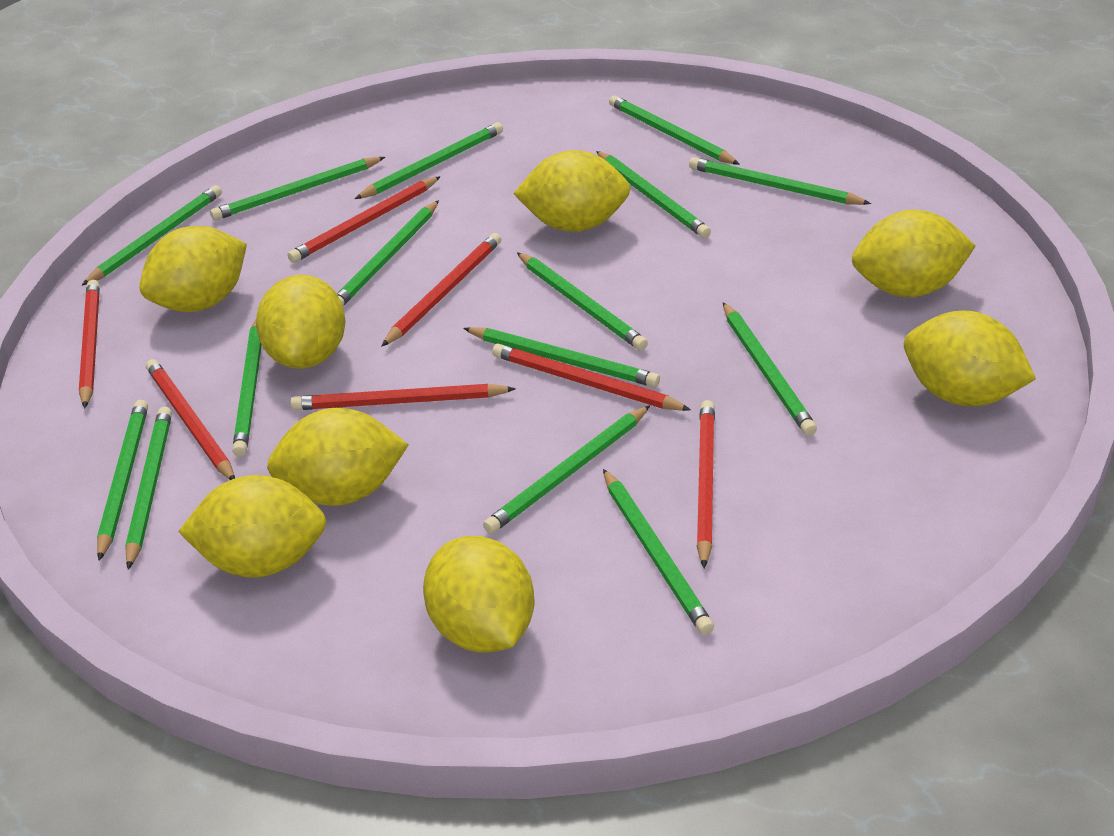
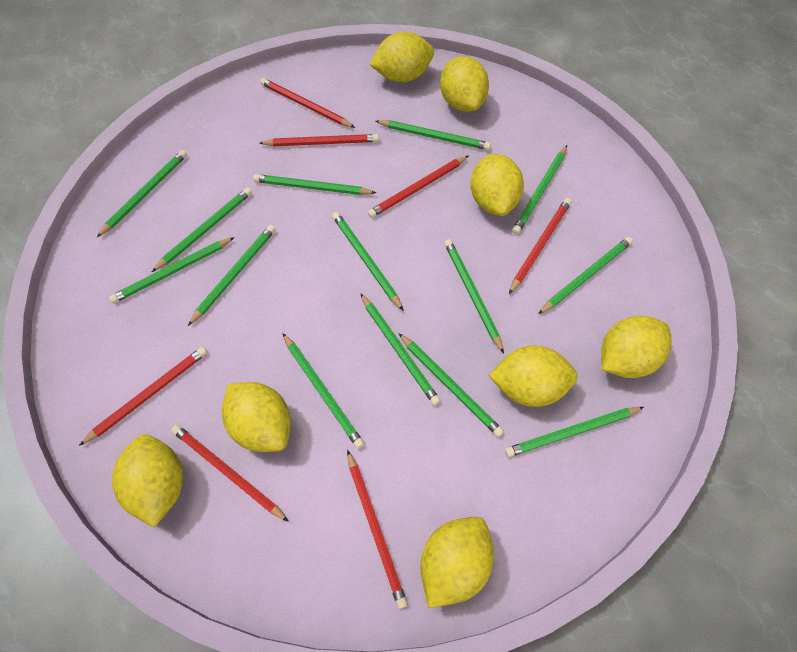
green pencil: 15 -> 14

